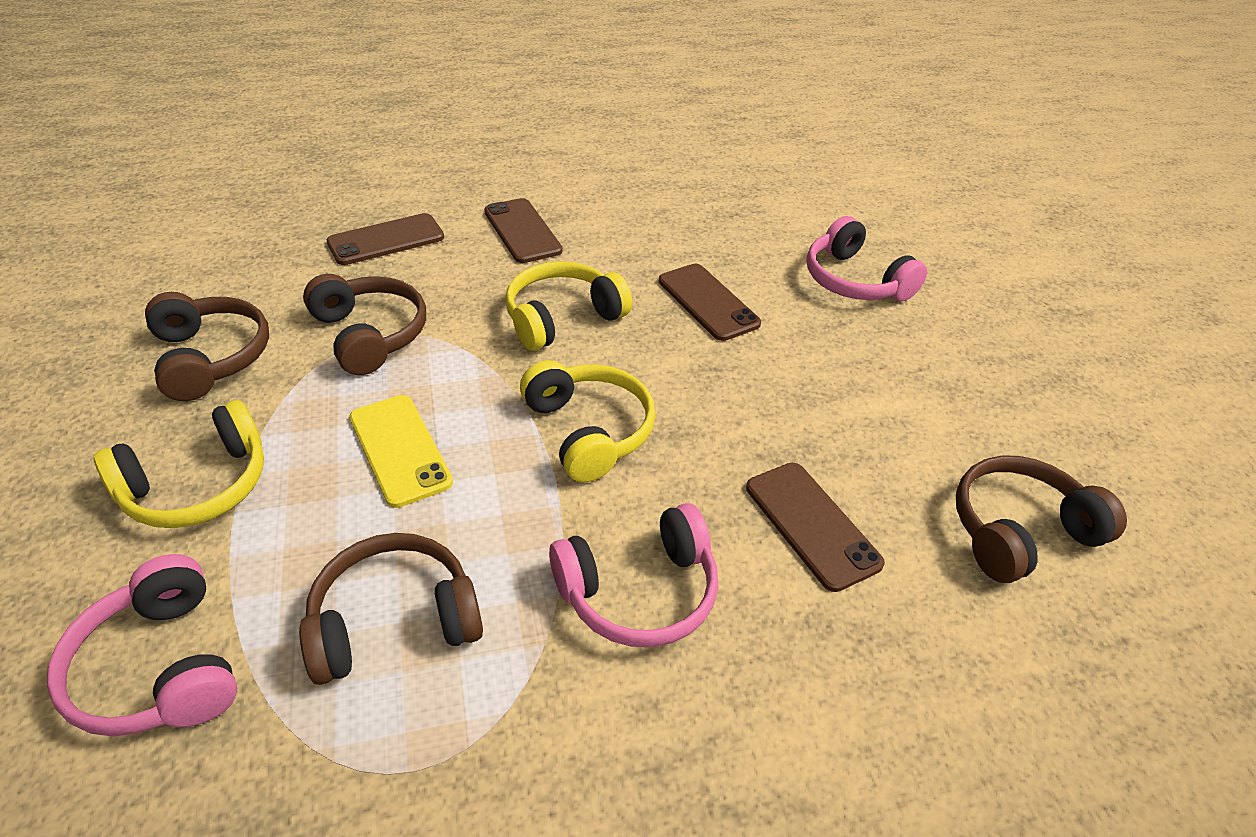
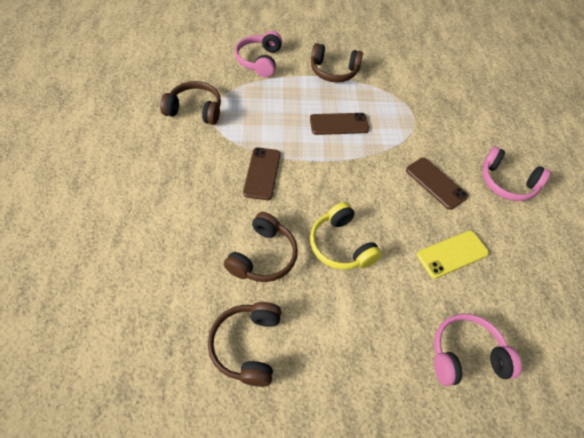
brown phone: 4 -> 3
yellow headphones: 3 -> 1

